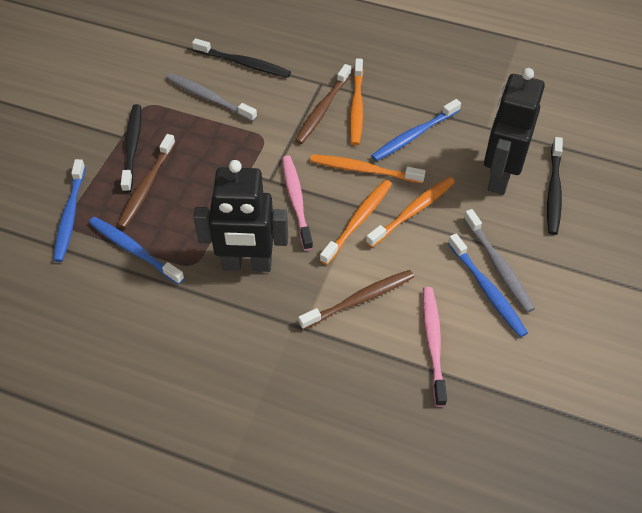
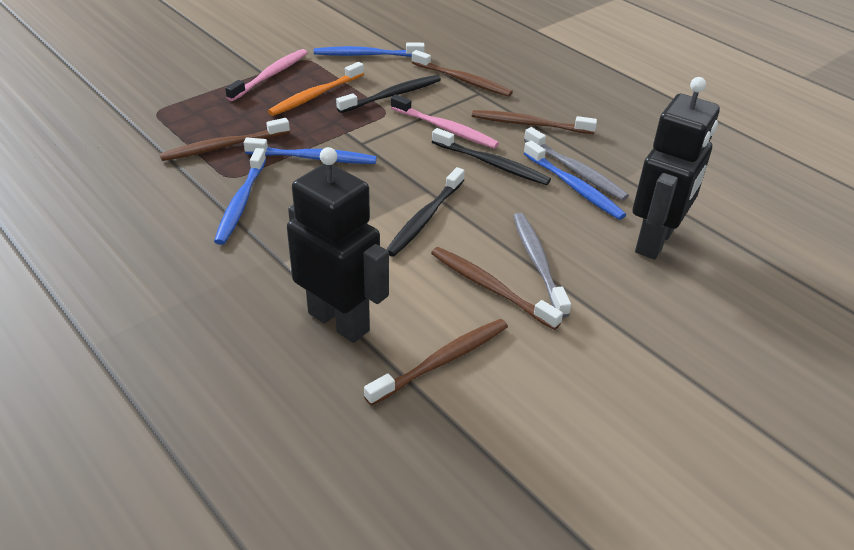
brown toothbrush: 3 -> 5
orange toothbrush: 4 -> 1

